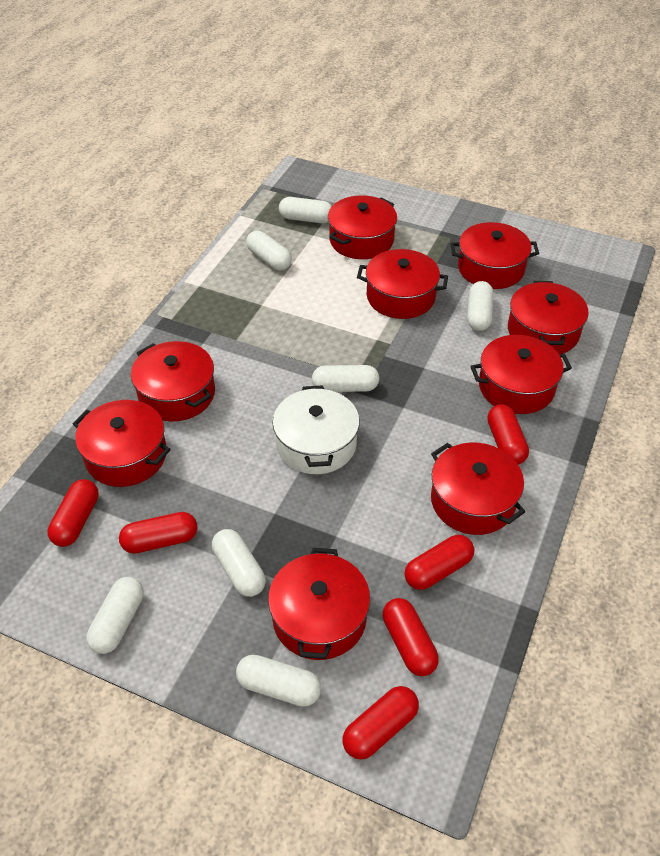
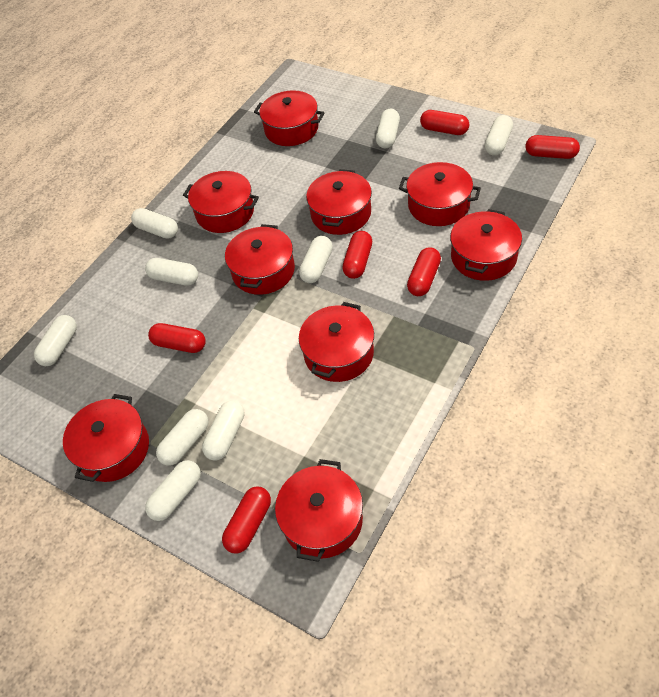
white capsule: 7 -> 9
white pot: 1 -> 0

